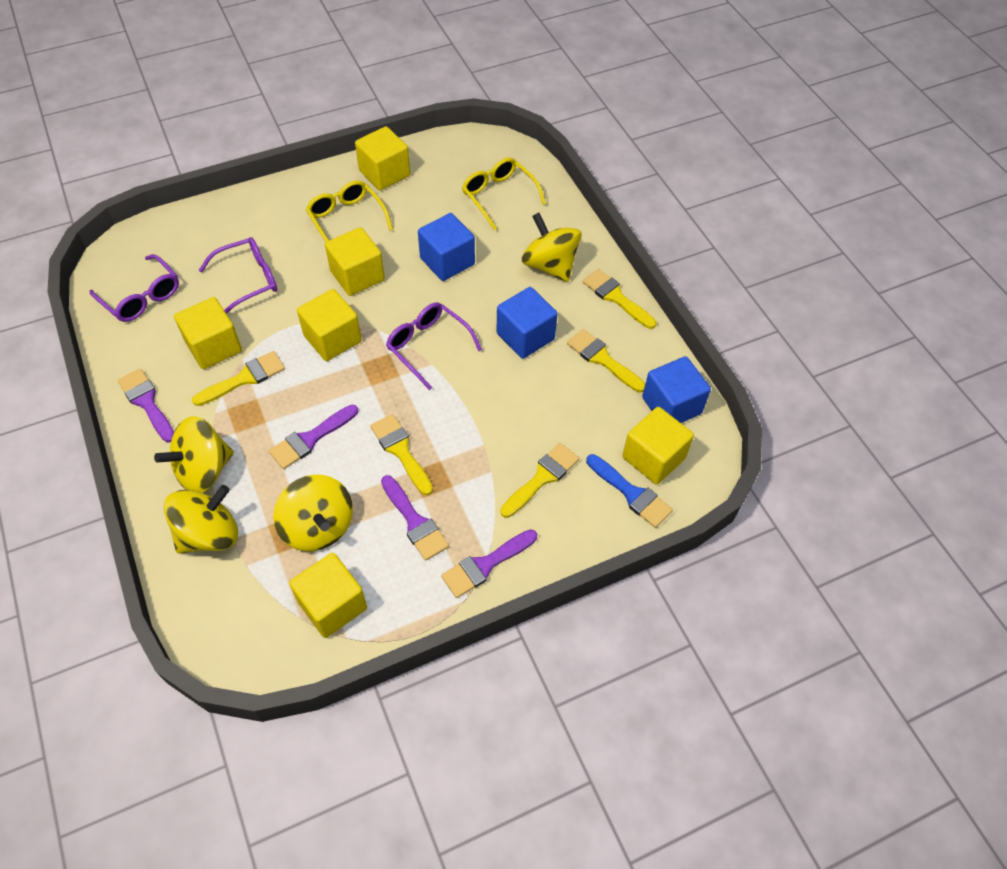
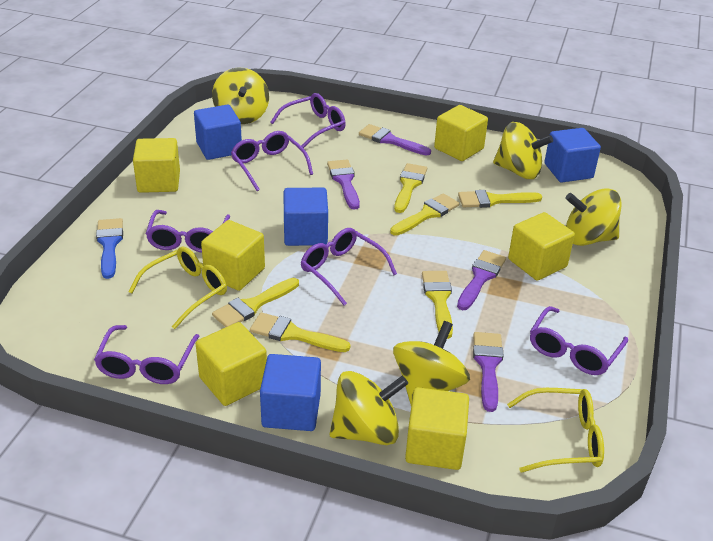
blue cube: 3 -> 4
purple glasses: 3 -> 6
yellow brush: 5 -> 6
yellow spinning top: 4 -> 5

